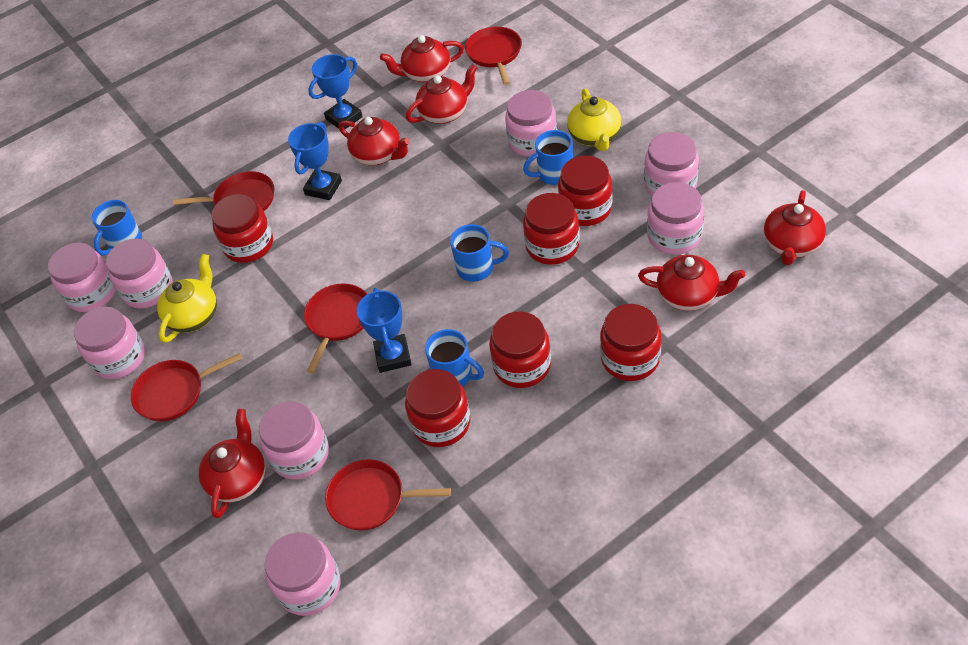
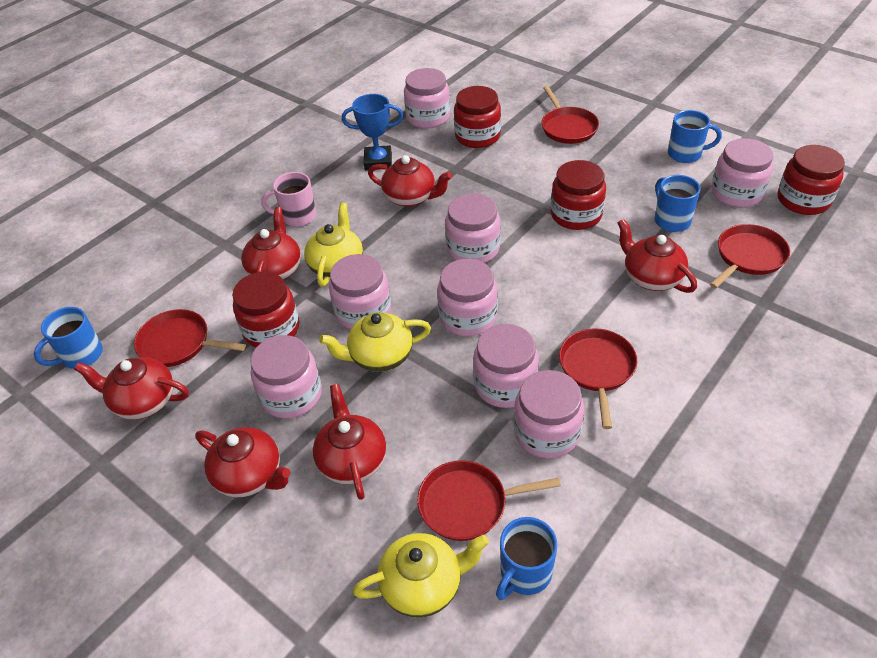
blue trophy: 3 -> 1
pink mug: 0 -> 1
red jar: 6 -> 4
yellow teapot: 2 -> 3

